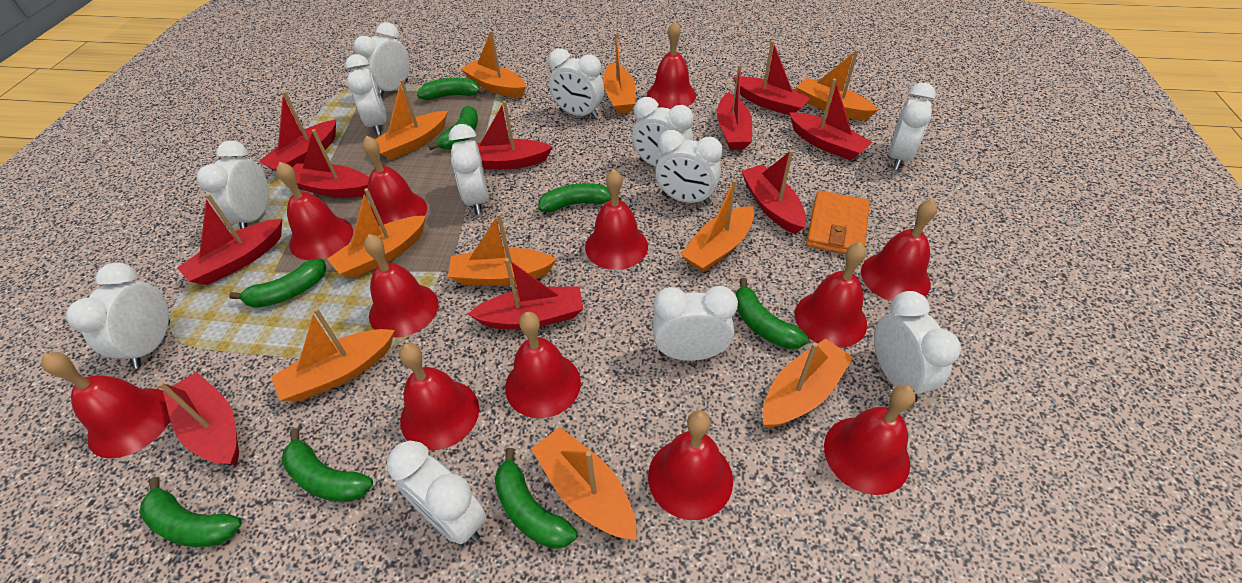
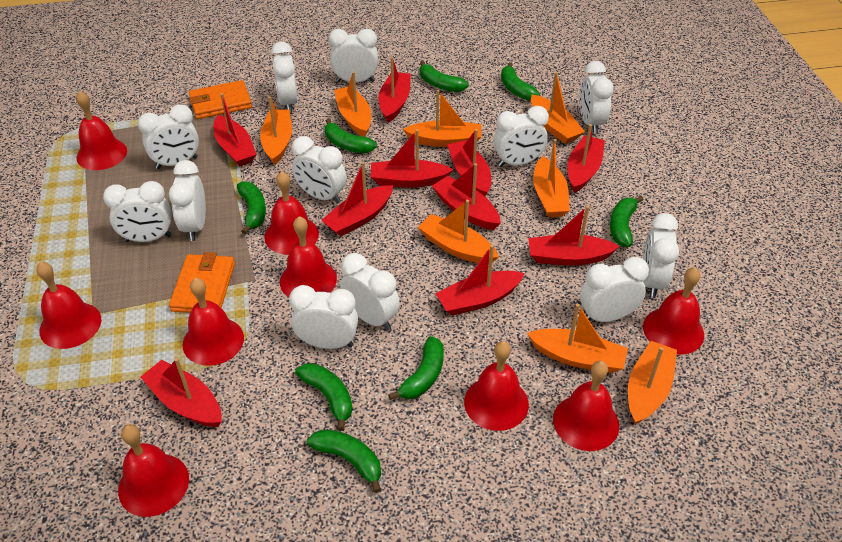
orange boat: 10 -> 8
orange wallet: 1 -> 2
red bell: 12 -> 9

